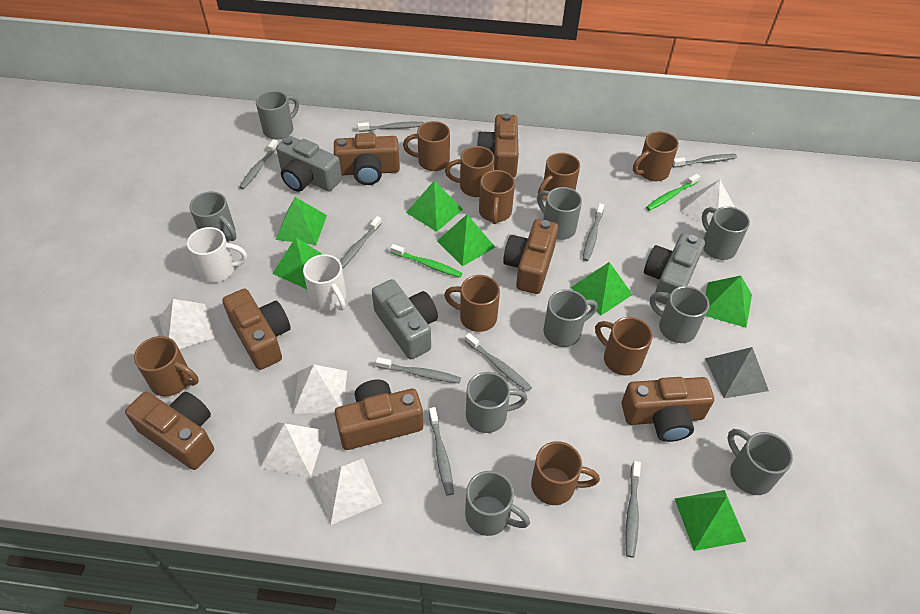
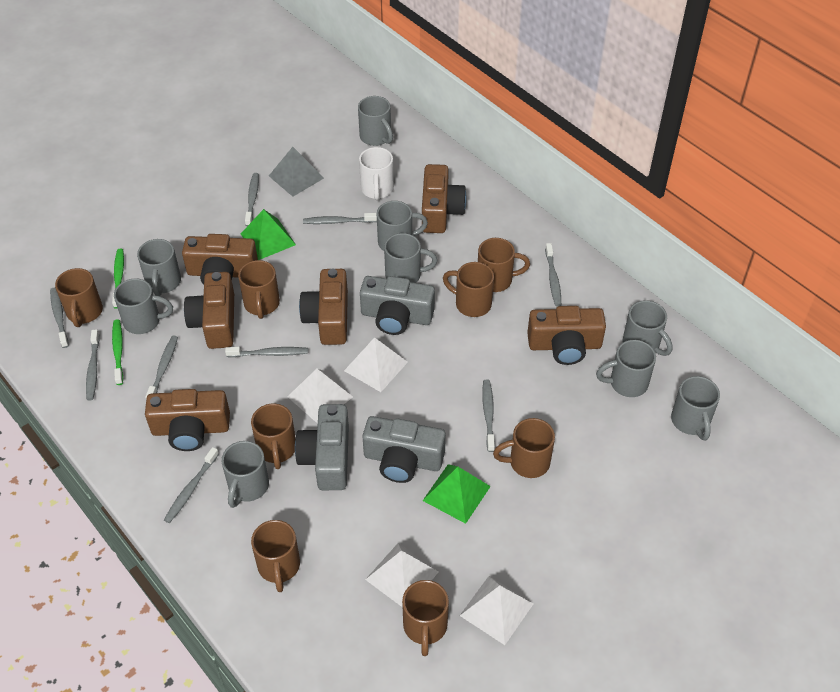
brown camera: 7 -> 6
brown mug: 9 -> 8
green pyramid: 7 -> 2
white mug: 2 -> 1
white pyramid: 5 -> 4

